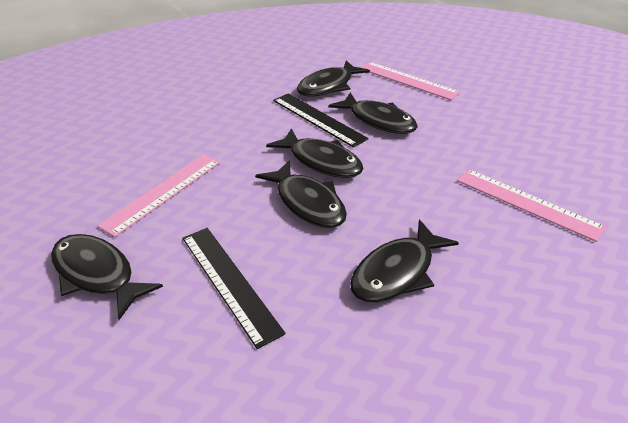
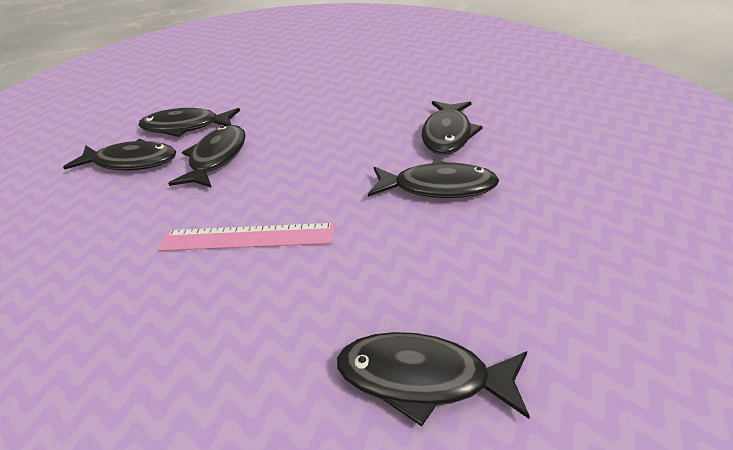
black ruler: 2 -> 0
pink ruler: 3 -> 1

